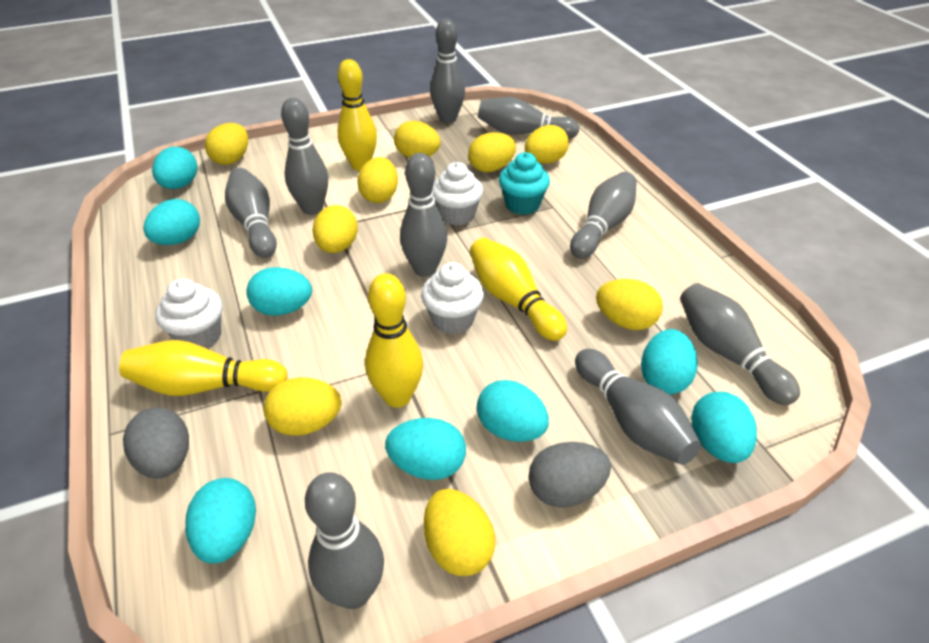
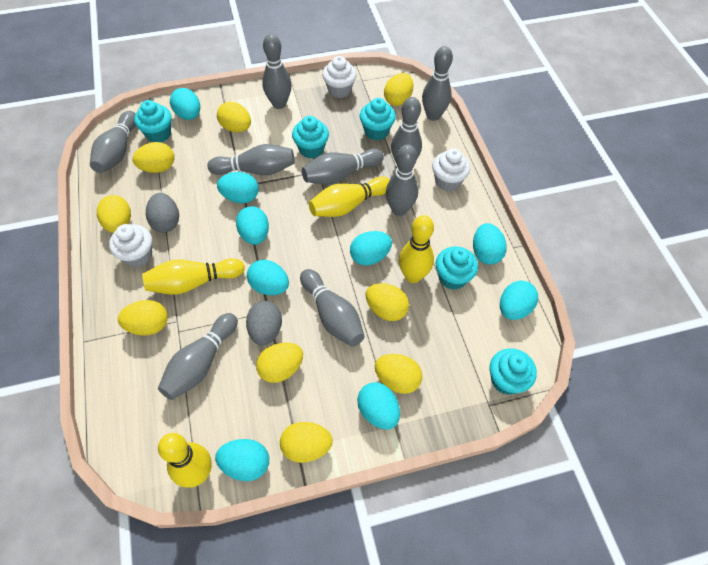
turquoise cupcake: 1 -> 5
turquoise egg: 8 -> 9

